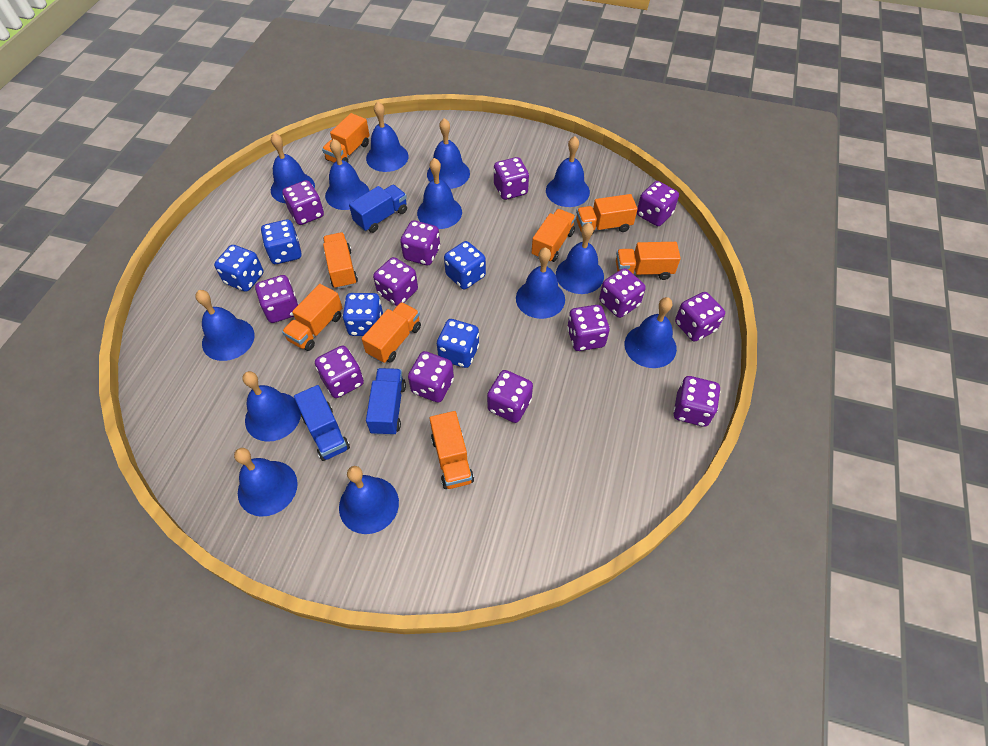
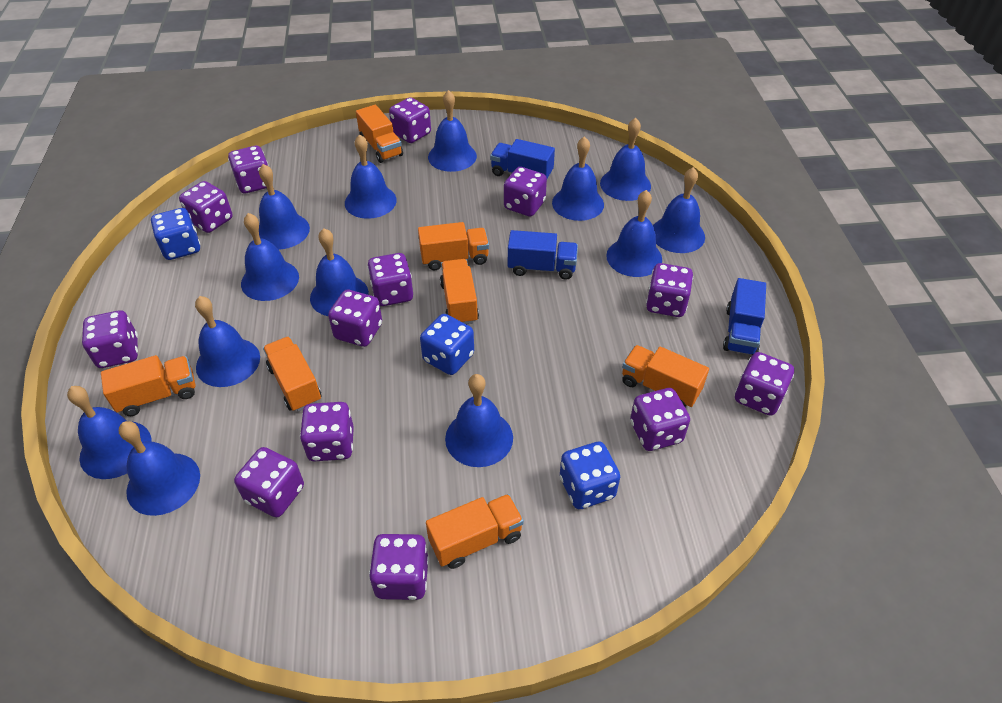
blue dice: 5 -> 3
orange truck: 8 -> 7

